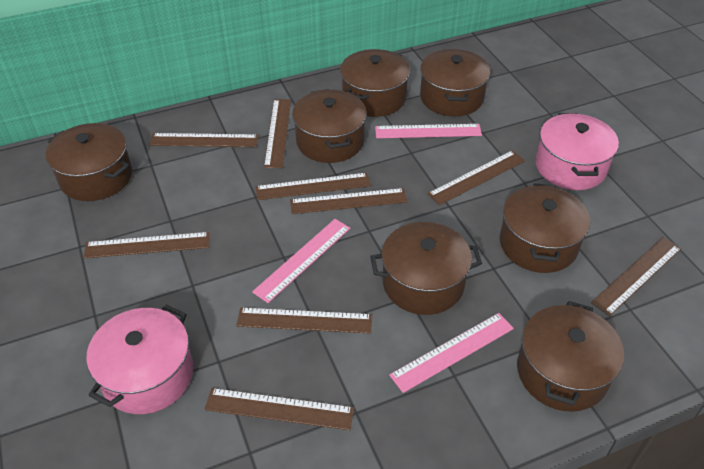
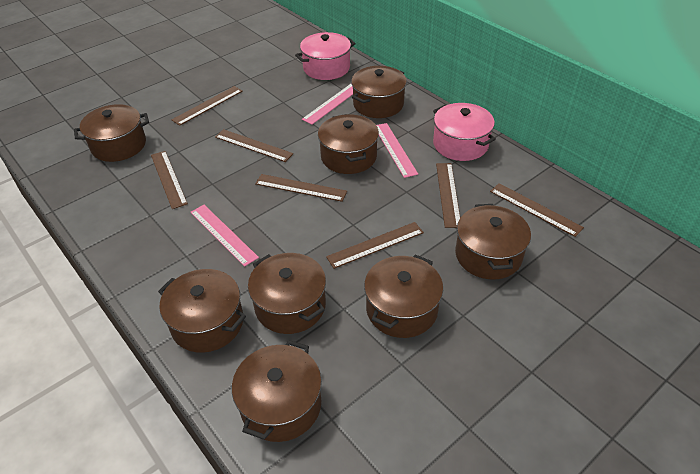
brown pot: 7 -> 8
brown ruler: 9 -> 7

